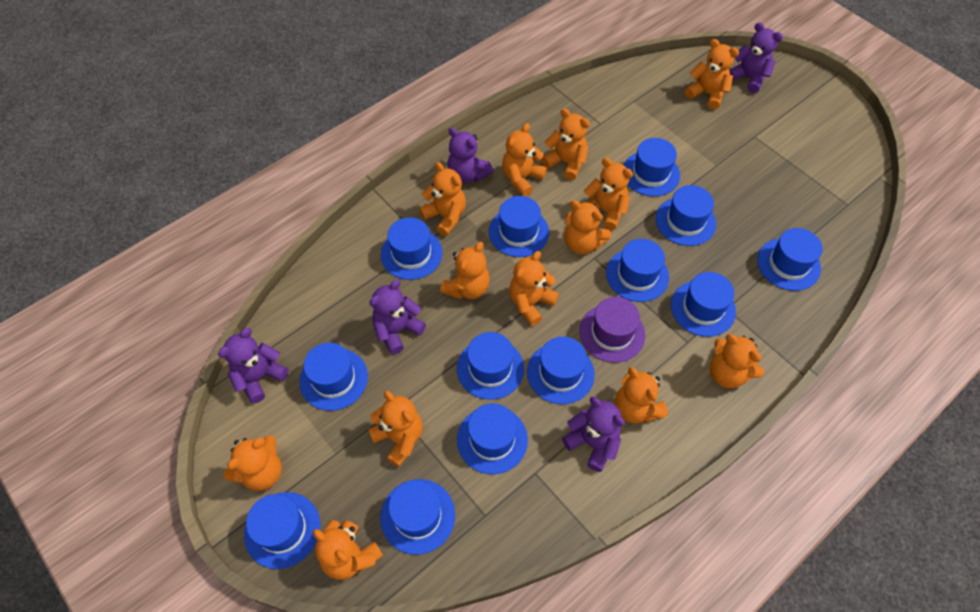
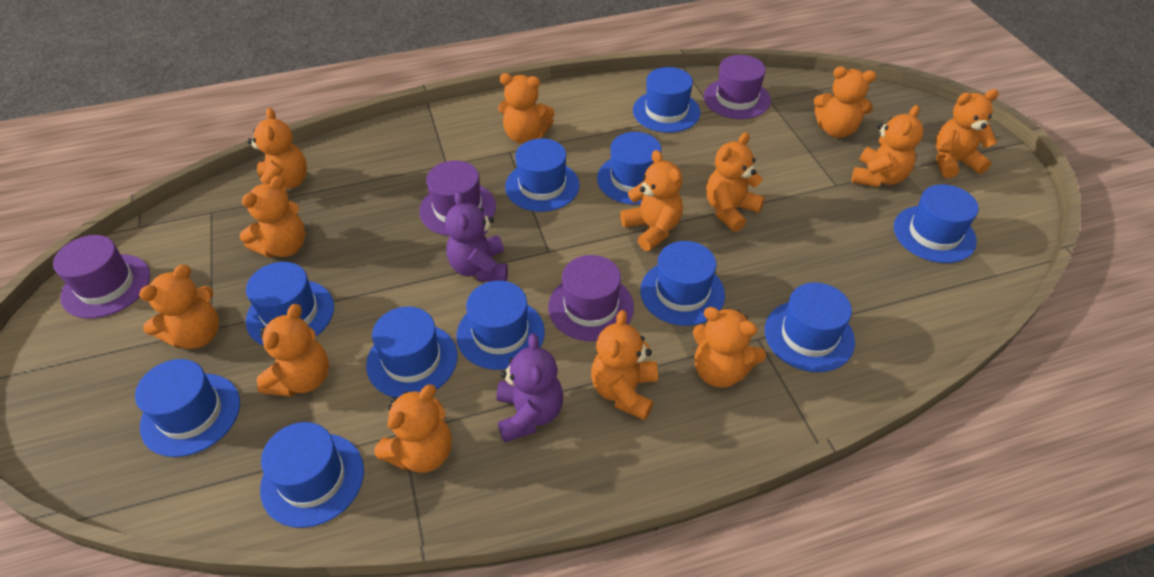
blue hat: 13 -> 11
purple hat: 1 -> 4
purple teddy bear: 5 -> 2

